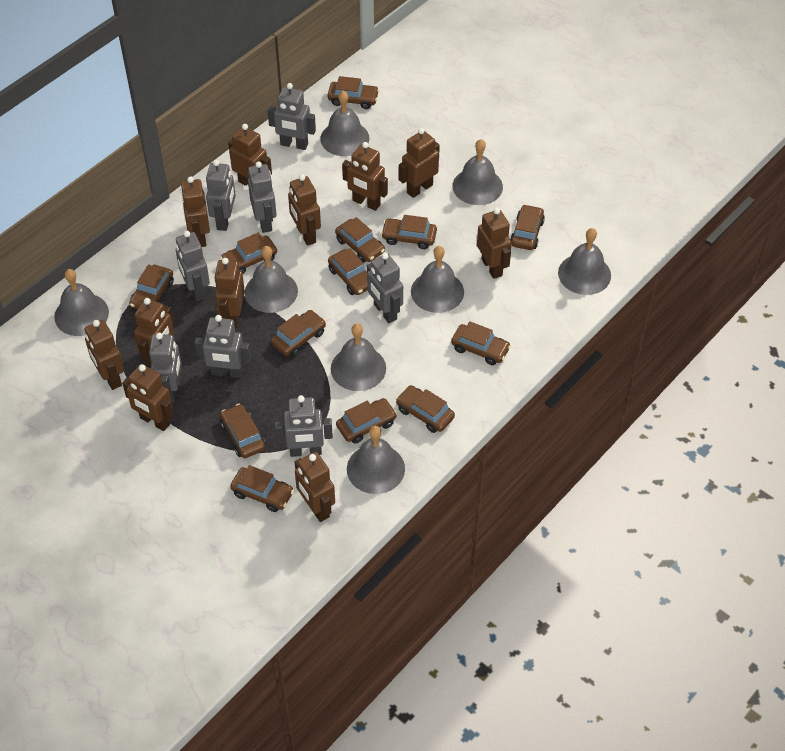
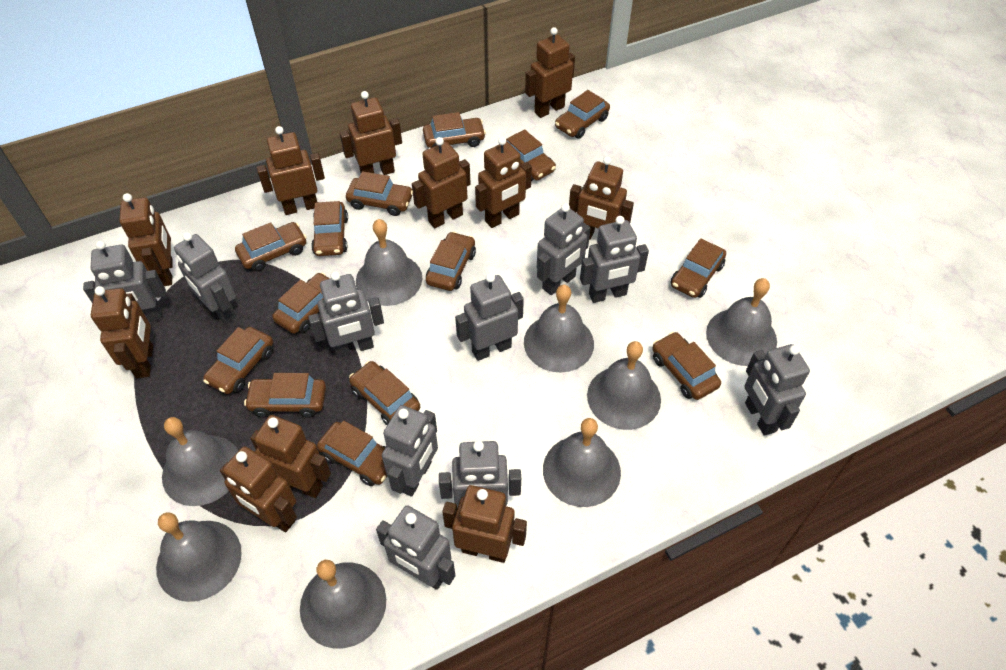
brown car: 13 -> 14
grey robot: 8 -> 10

